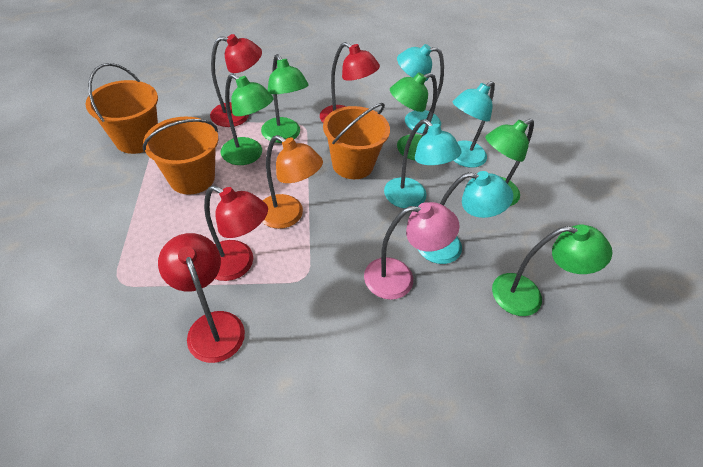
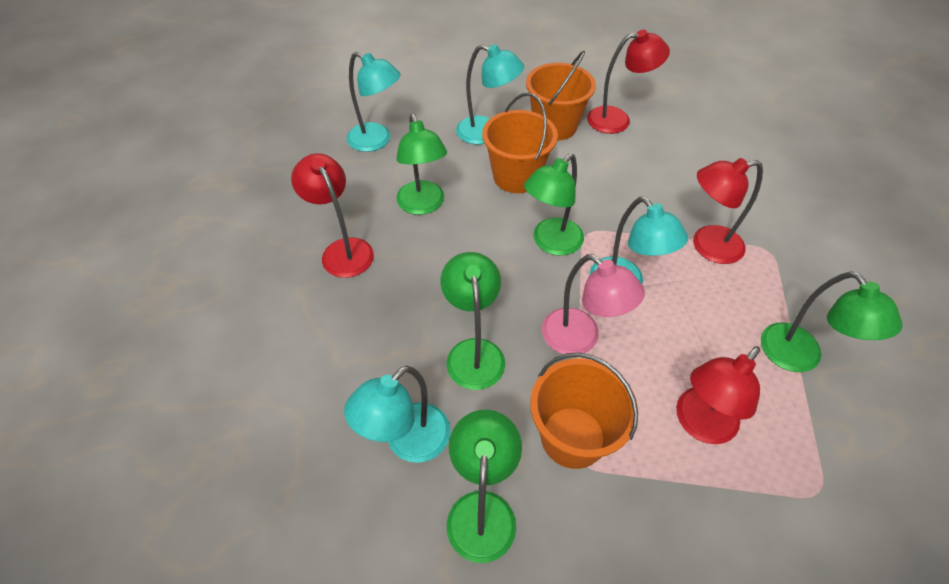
orange lamp: 1 -> 0

